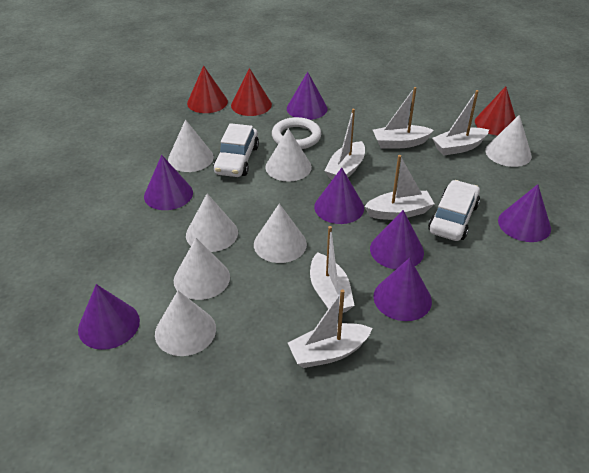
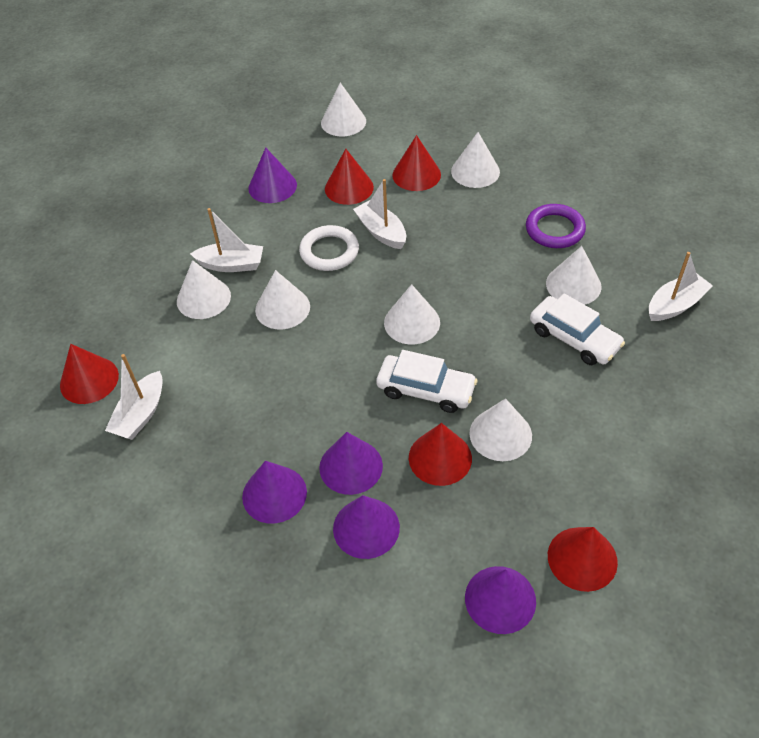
purple cone: 7 -> 5
purple ring: 0 -> 1
red cone: 3 -> 5
white boat: 6 -> 4

